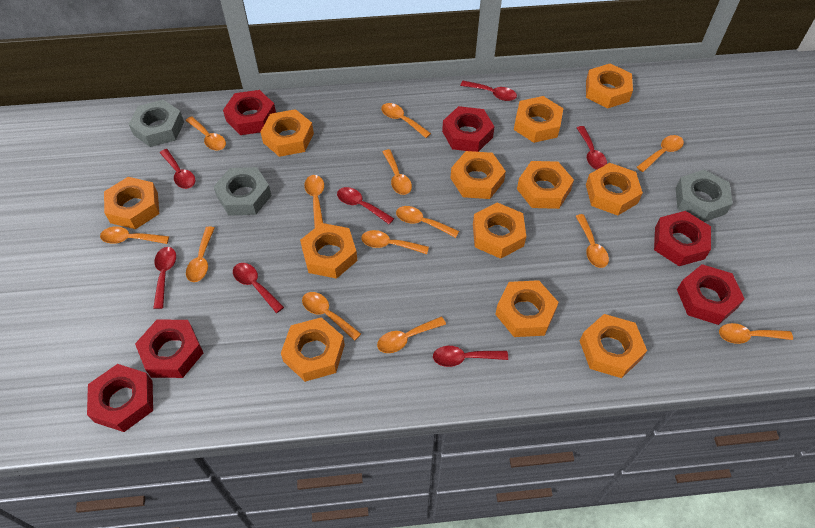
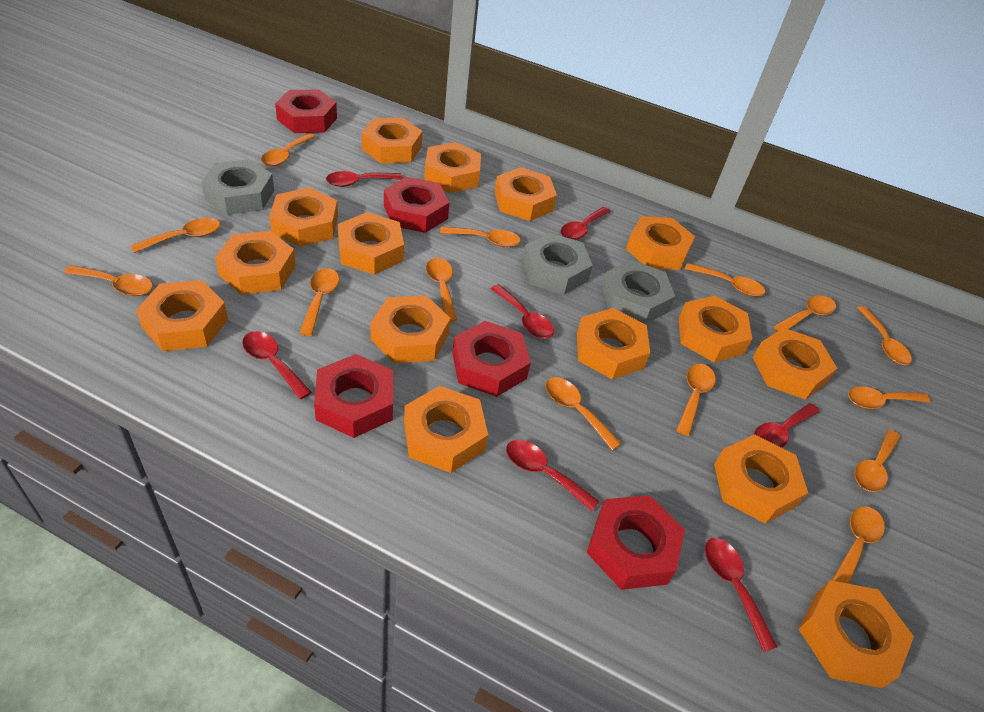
orange nut: 12 -> 15
orange spoon: 13 -> 14
red nut: 6 -> 5

